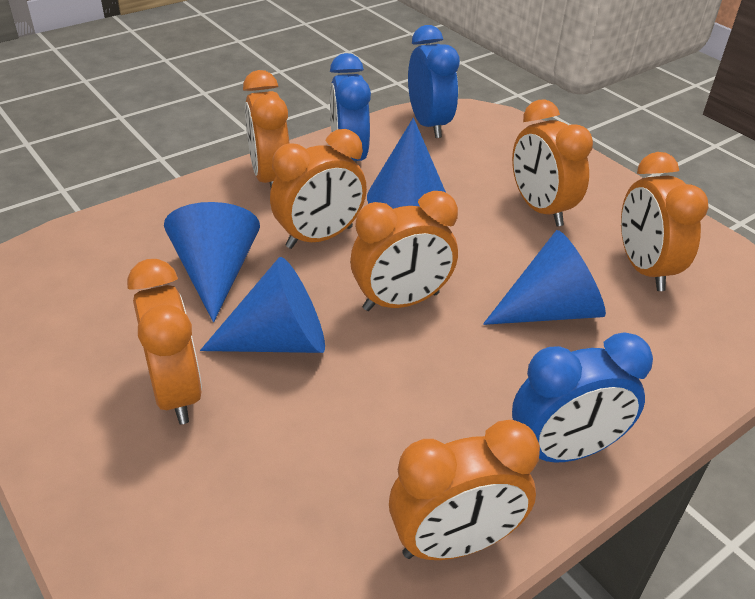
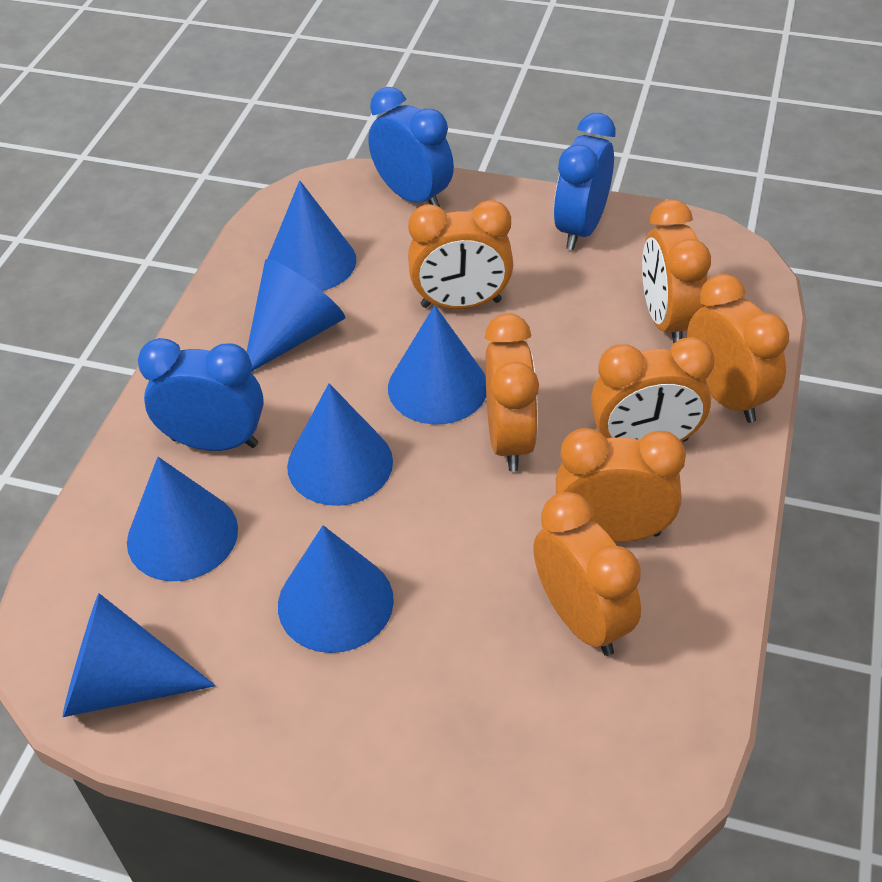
blue cone: 4 -> 7

